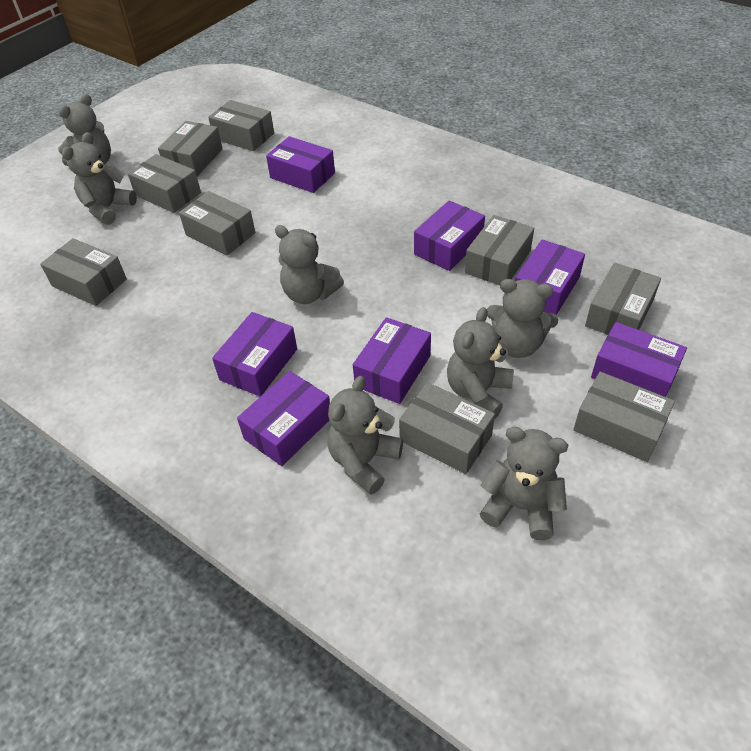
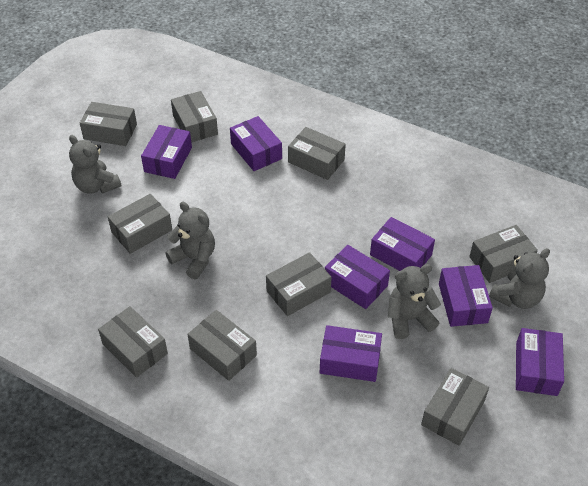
grey teddy bear: 7 -> 4

